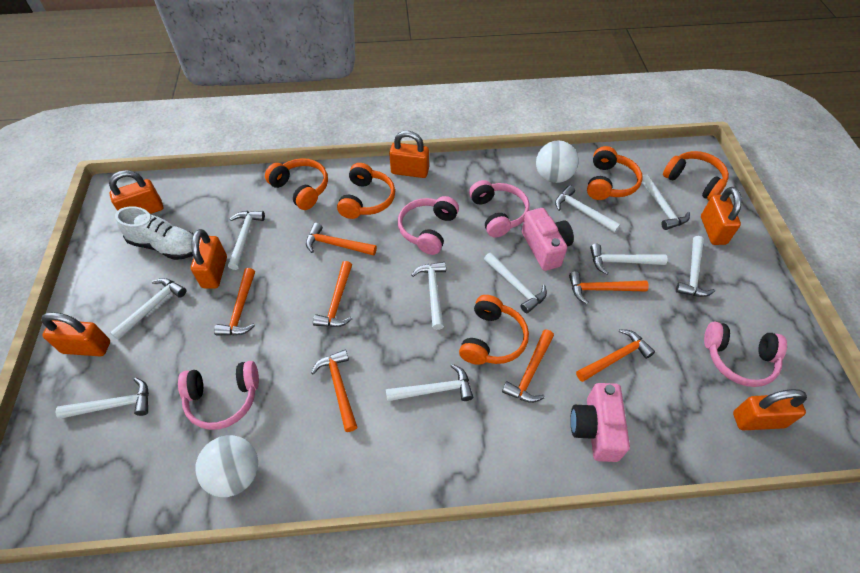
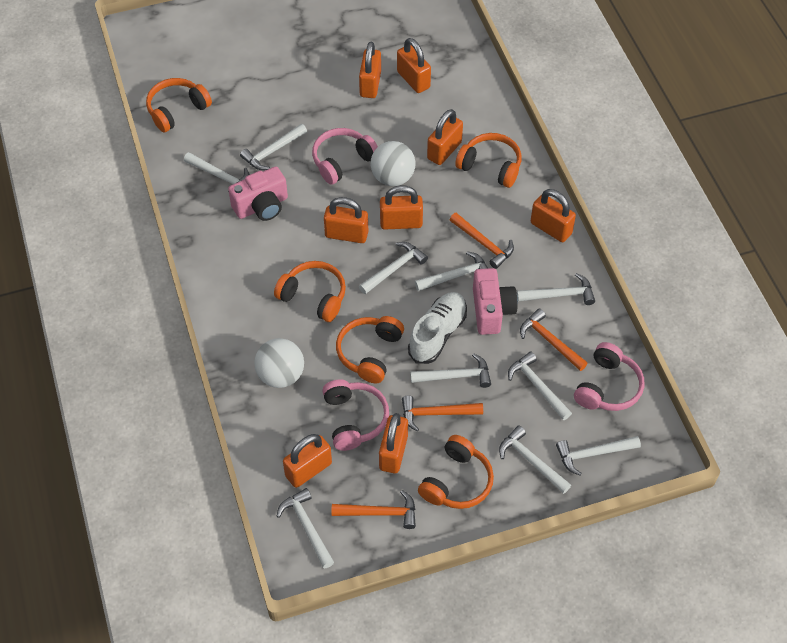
orange hammer: 7 -> 4
orange padlock: 6 -> 8
pink headphones: 4 -> 3

